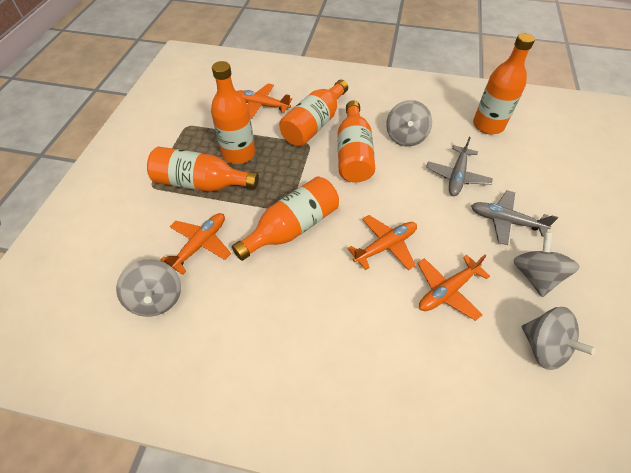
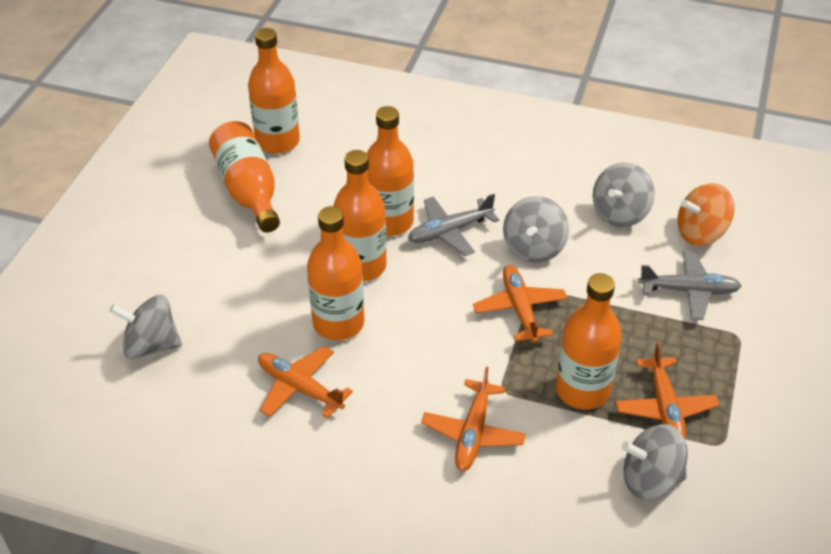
orange spinning top: 0 -> 1

